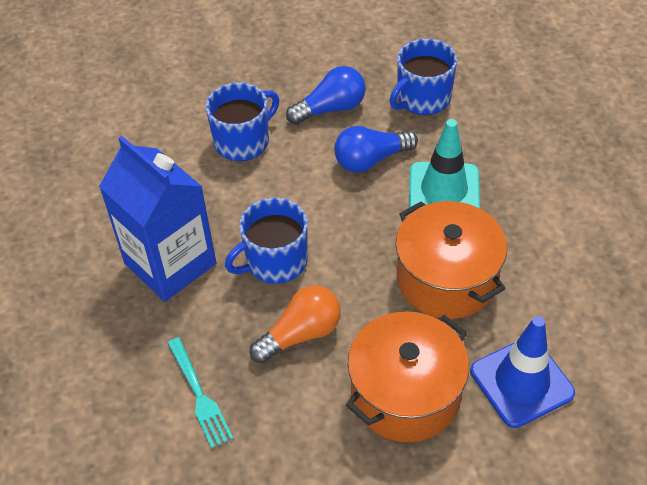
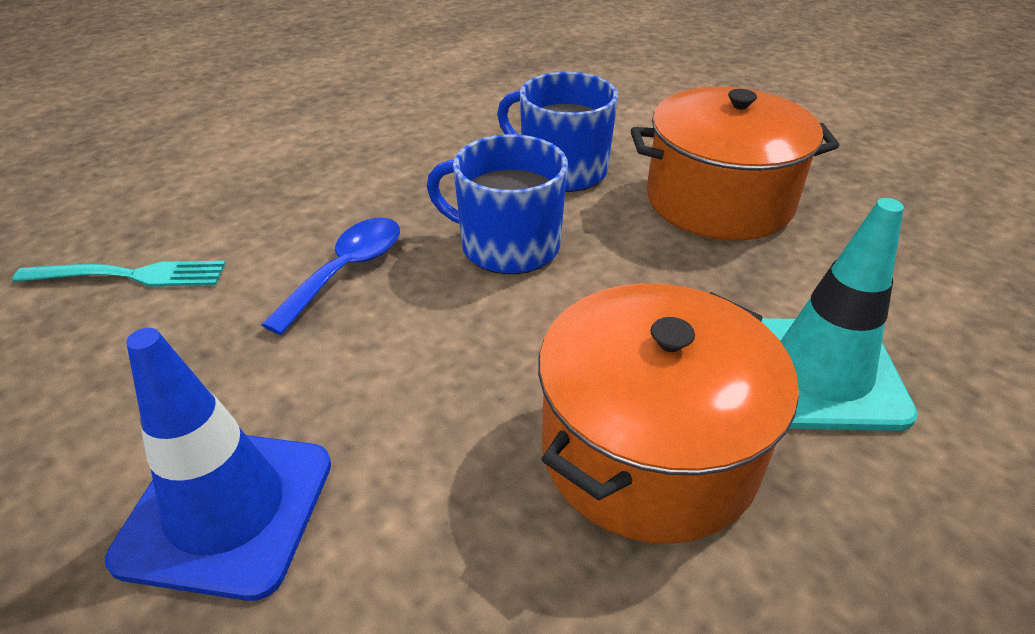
blue carton: 1 -> 0
blue light bulb: 2 -> 0
blue mug: 3 -> 2
blue spoon: 0 -> 1
orange light bulb: 1 -> 0

